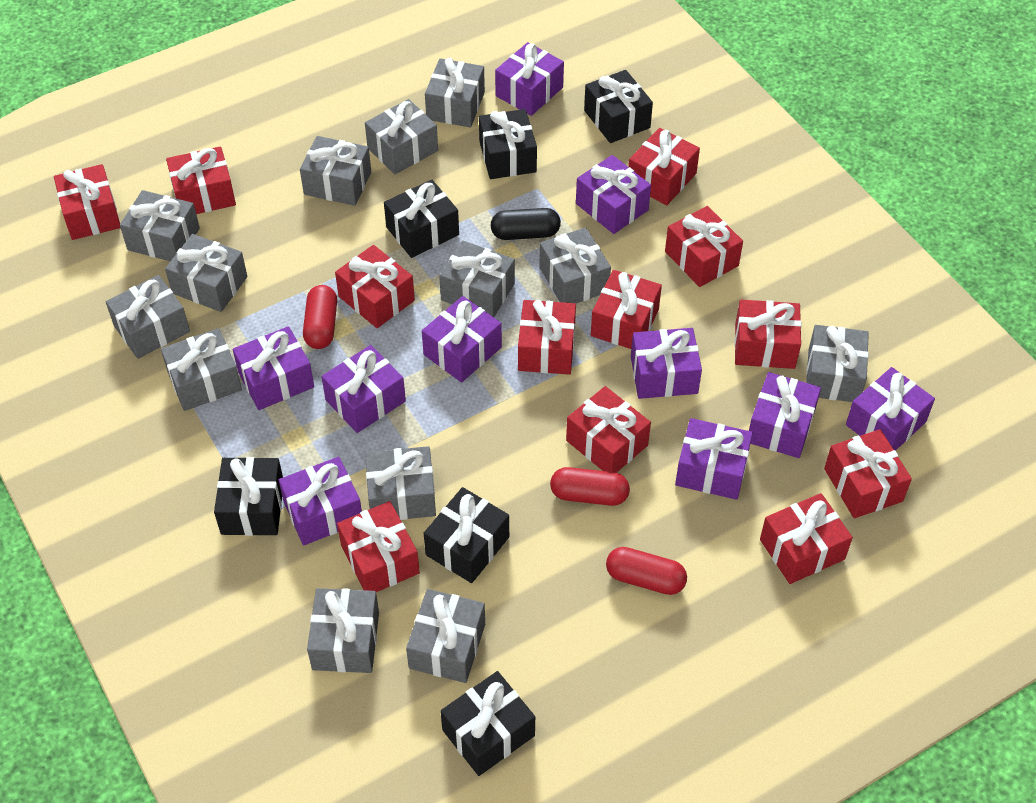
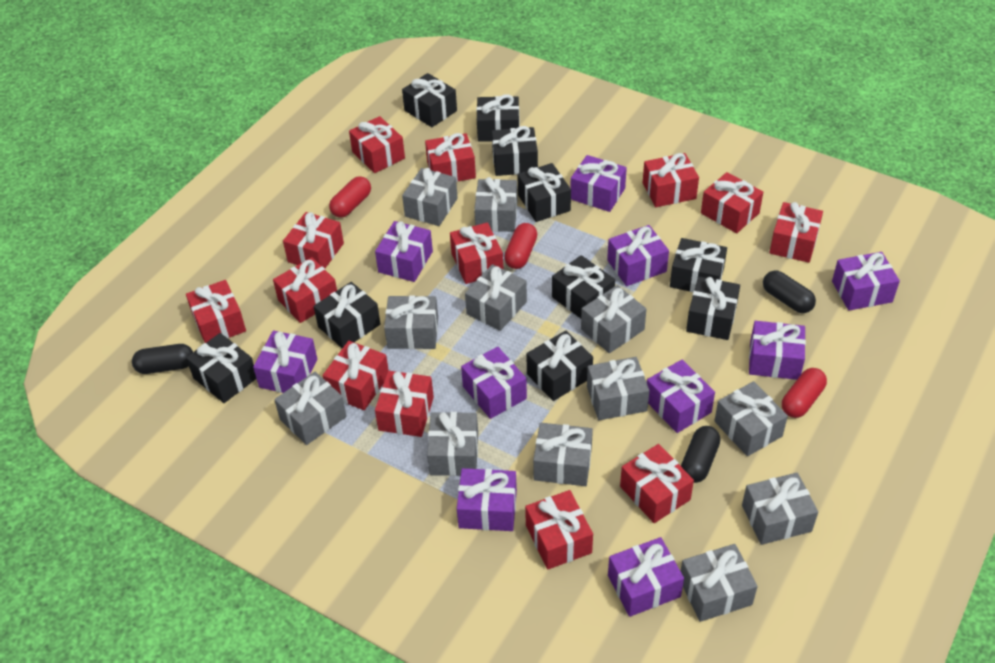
black capsule: 1 -> 3
black gift: 6 -> 10
grey gift: 13 -> 12
red gift: 12 -> 13

